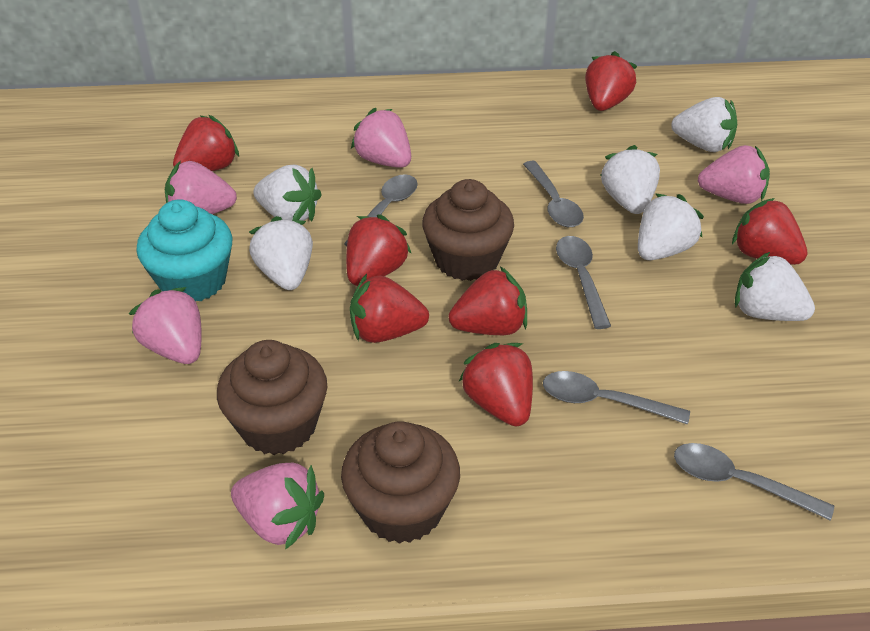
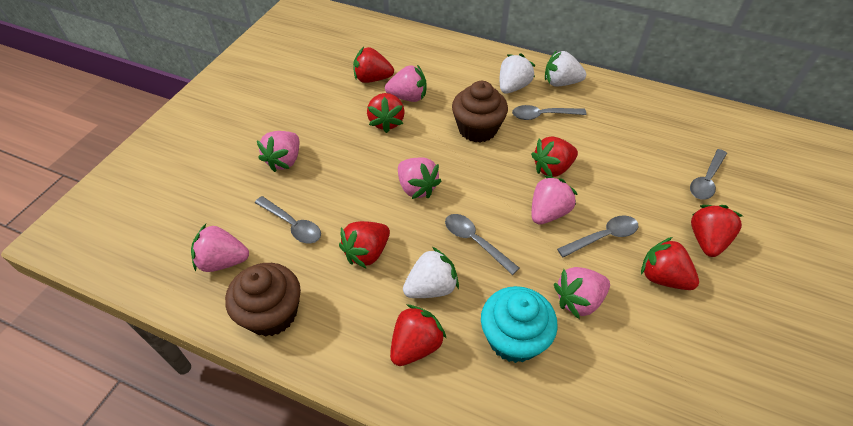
brown cupcake: 3 -> 2
pink strawberry: 5 -> 6
white strawberry: 6 -> 3

